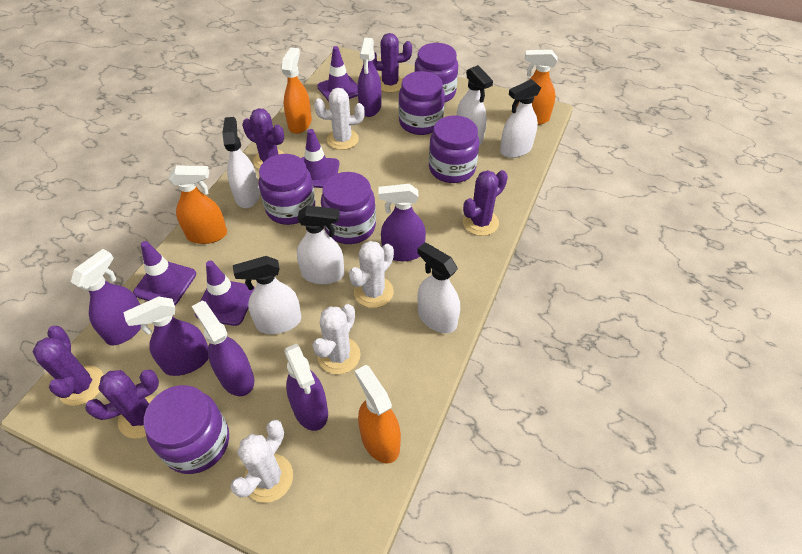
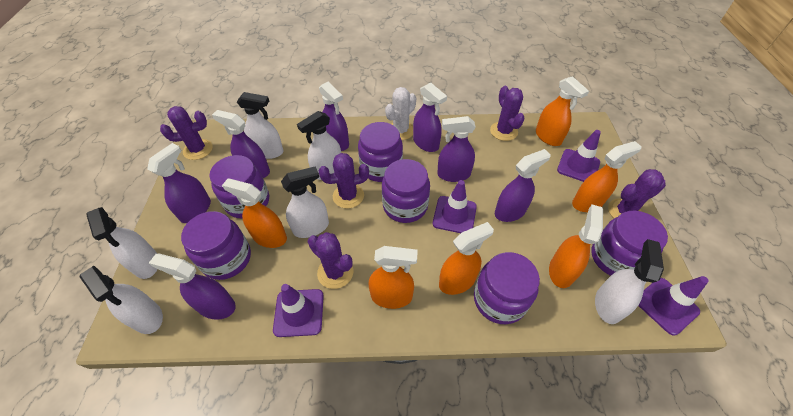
orange spray bottle: 4 -> 6
purple spray bottle: 6 -> 7
white cactus: 4 -> 1

